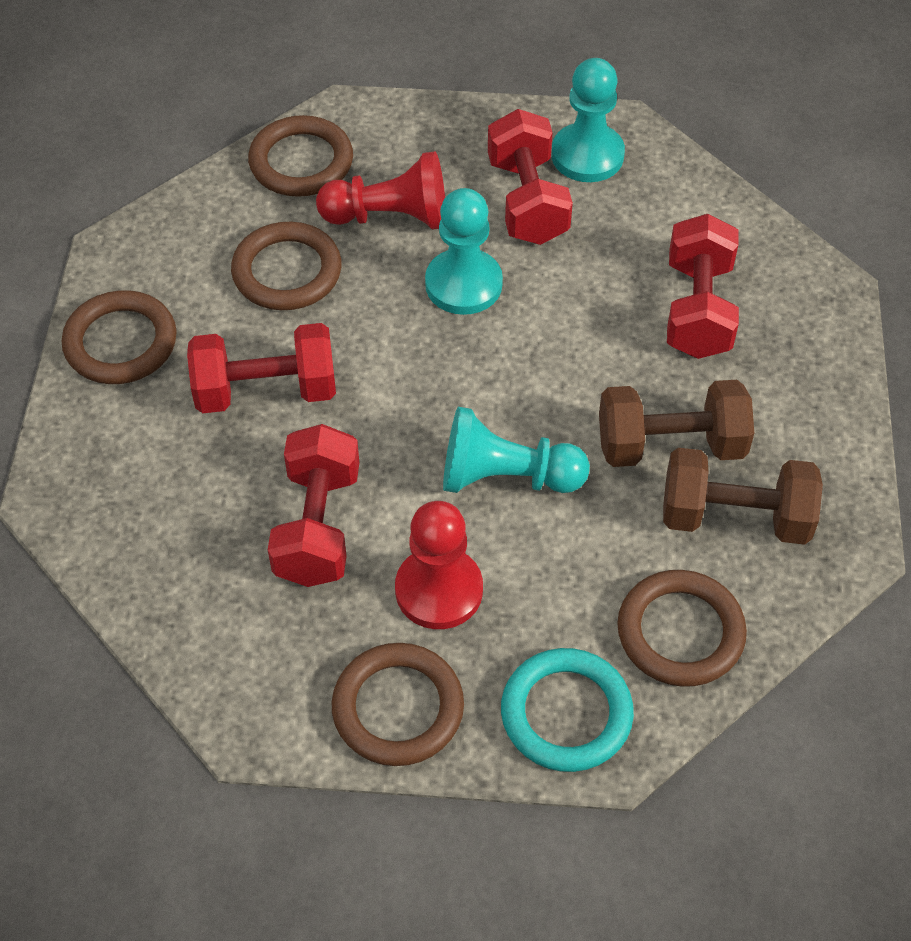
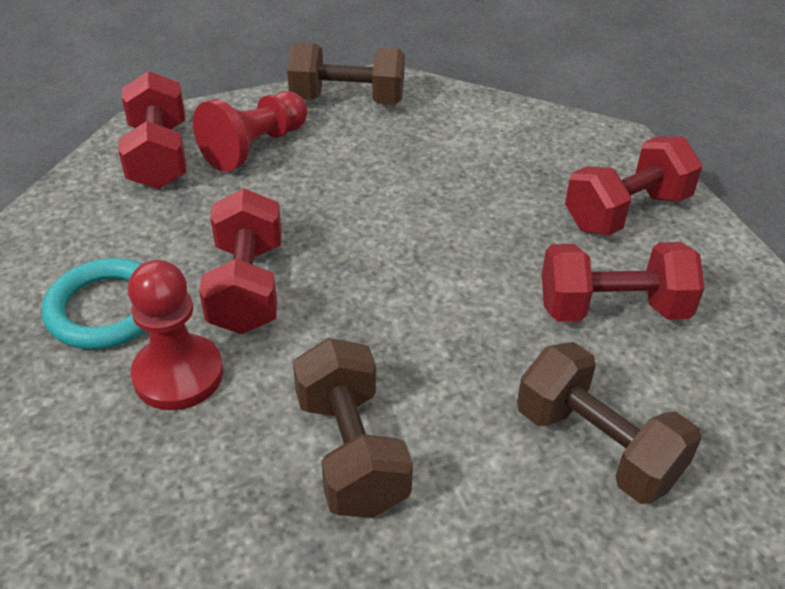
brown dumbbell: 2 -> 3
brown ring: 5 -> 0
turquoise pawn: 3 -> 0

